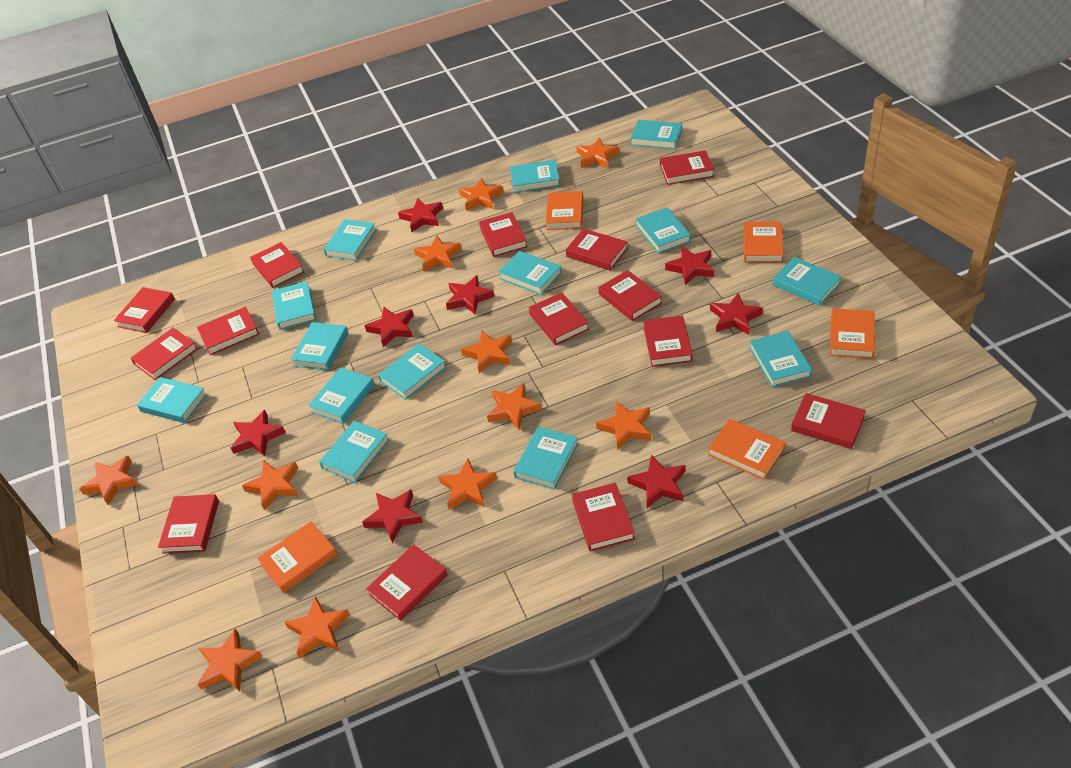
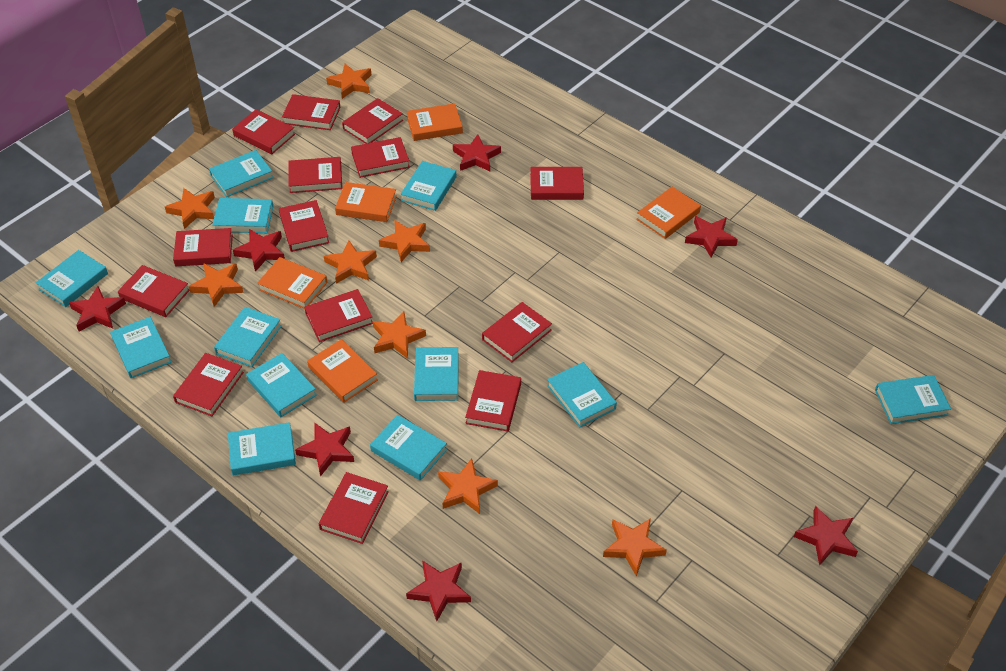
orange star: 11 -> 8
red star: 8 -> 7
turquoise book: 14 -> 12

